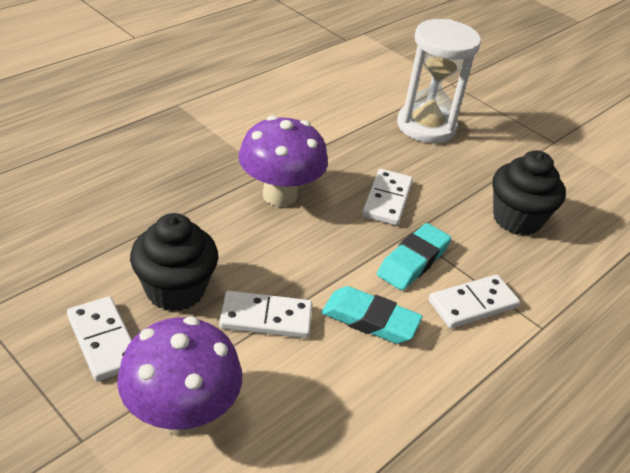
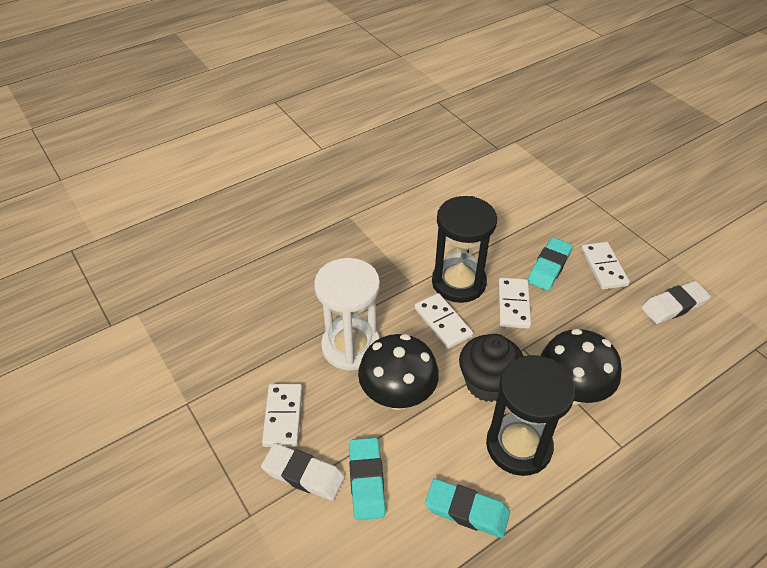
black cupcake: 2 -> 1
black hourglass: 0 -> 2
black mushroom: 0 -> 2
purple mushroom: 2 -> 0
turquoise eraser: 2 -> 3
white eraser: 0 -> 2

